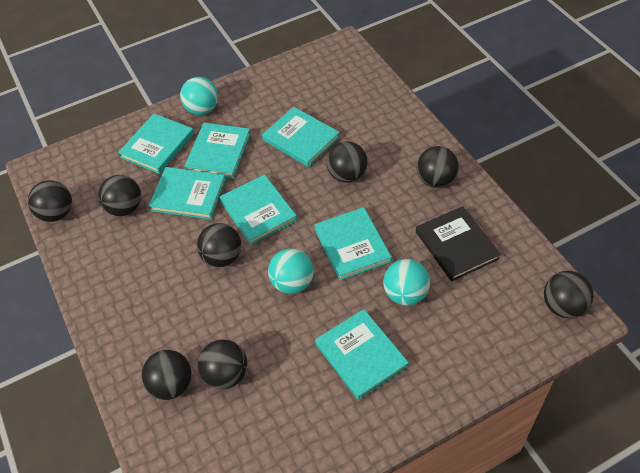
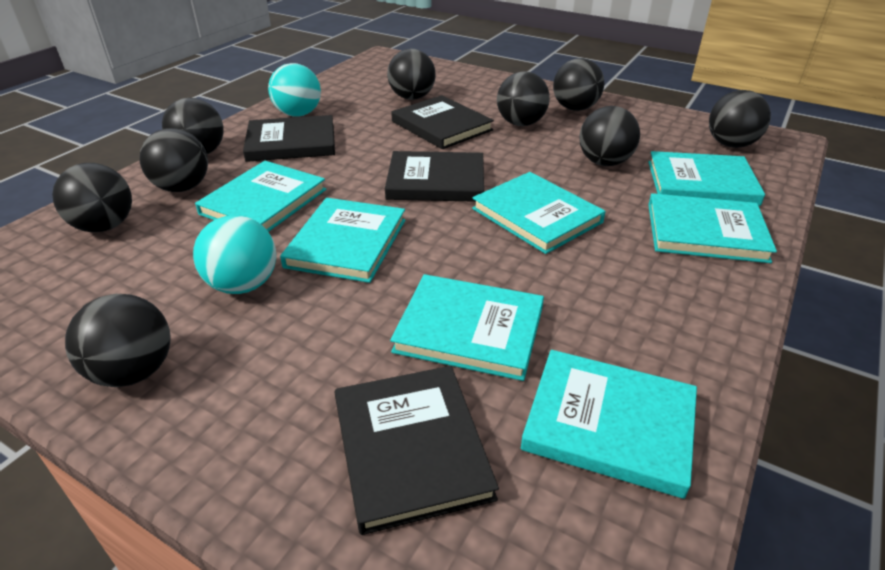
black ball: 8 -> 9
black book: 1 -> 4
turquoise ball: 3 -> 2

